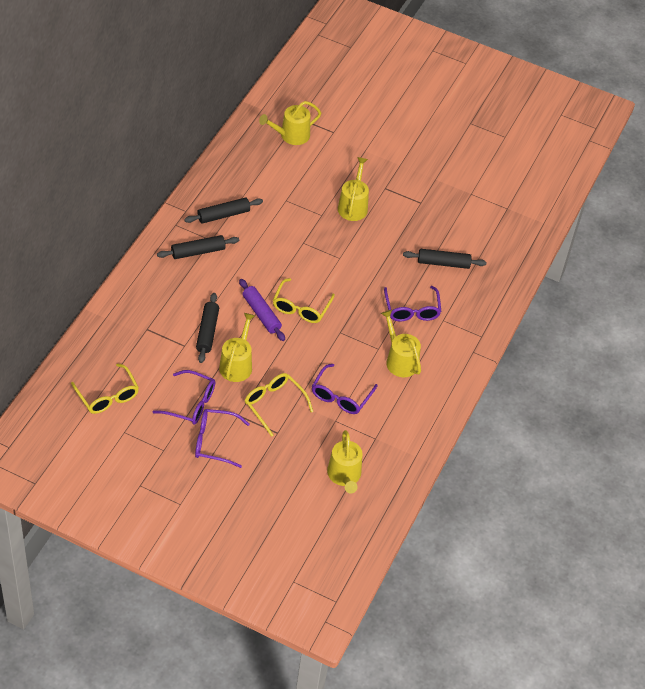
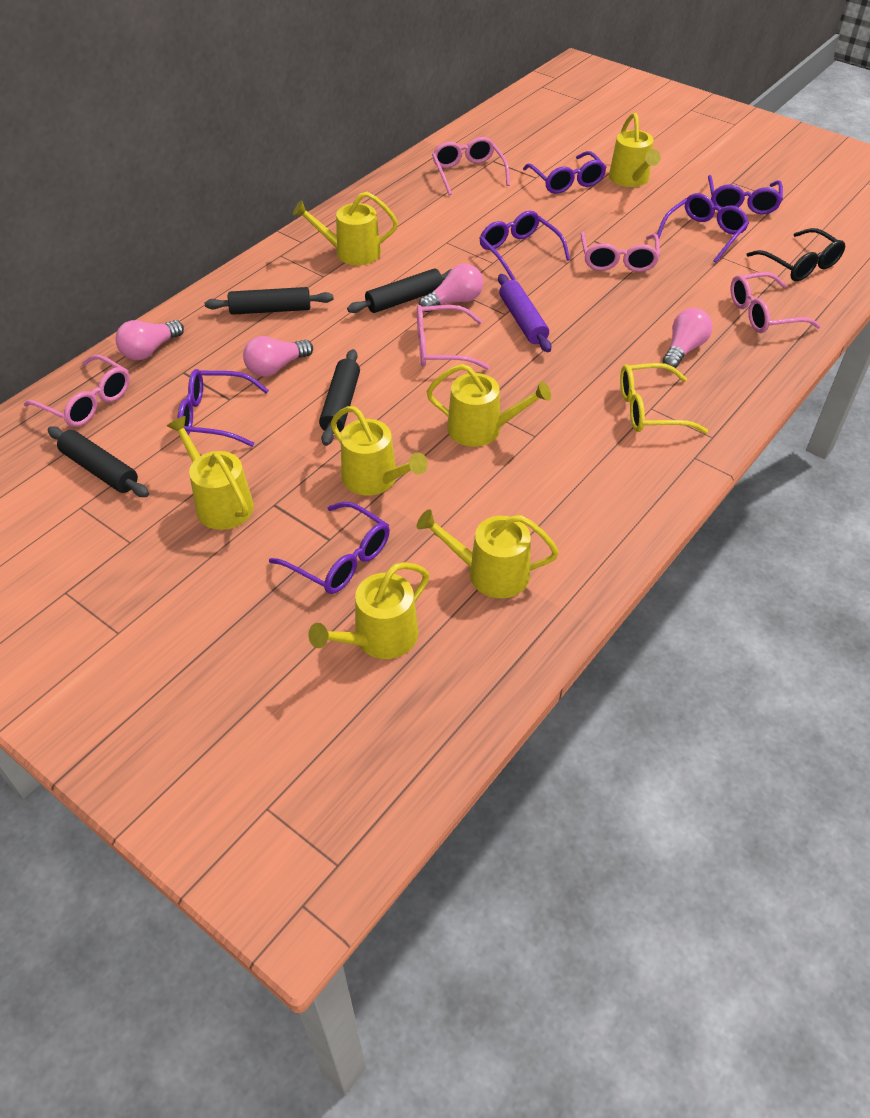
black glasses: 0 -> 1
pink glasses: 0 -> 5
pink light bulb: 0 -> 4
purple glasses: 4 -> 6
yellow glasses: 3 -> 1
yellow watering can: 5 -> 7

